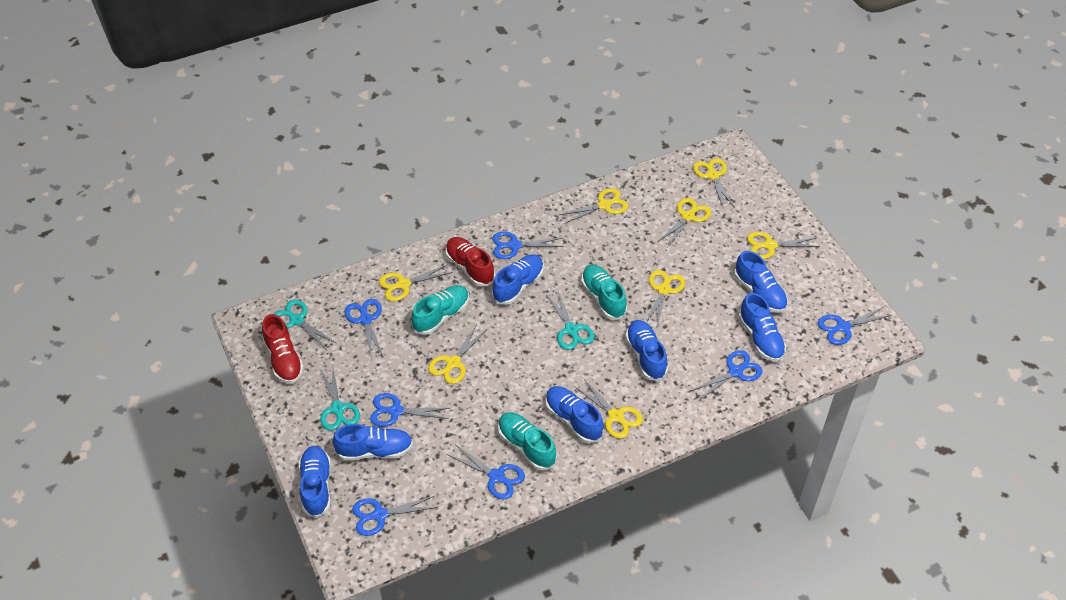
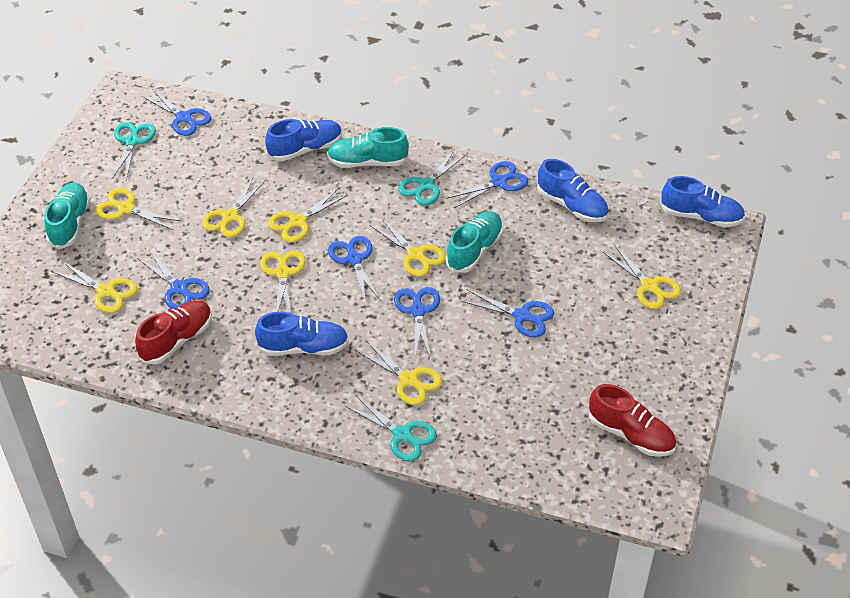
blue scissors: 7 -> 6
blue shoe: 7 -> 4

